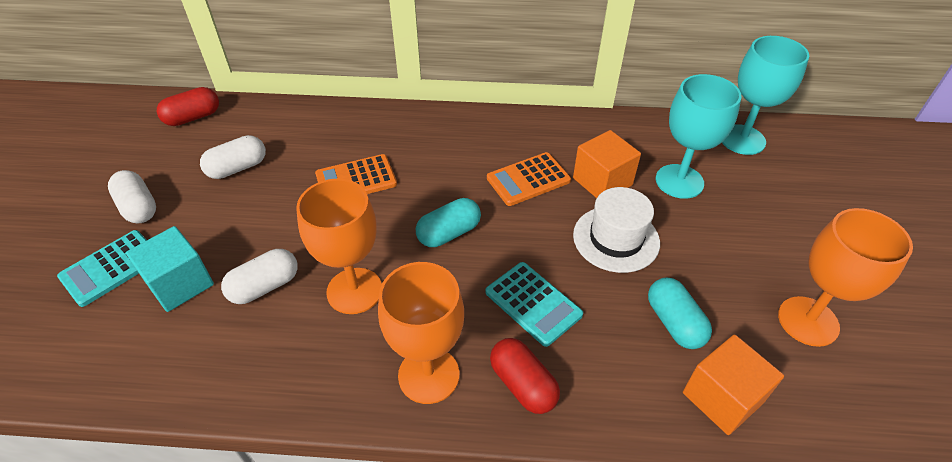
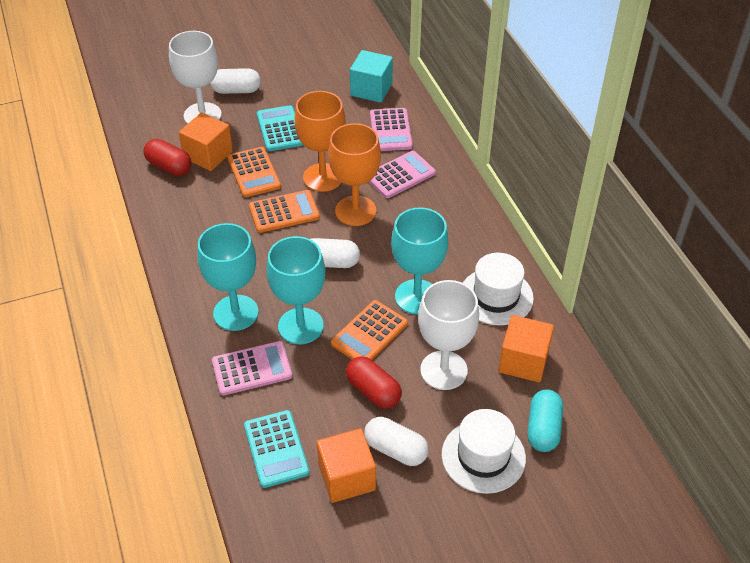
orange calculator: 2 -> 3
orange cube: 2 -> 3
orange goblet: 3 -> 2
pink calculator: 0 -> 3
turquoise capsule: 2 -> 1
turquoise goblet: 2 -> 3
white goblet: 0 -> 2
white hat: 1 -> 2

